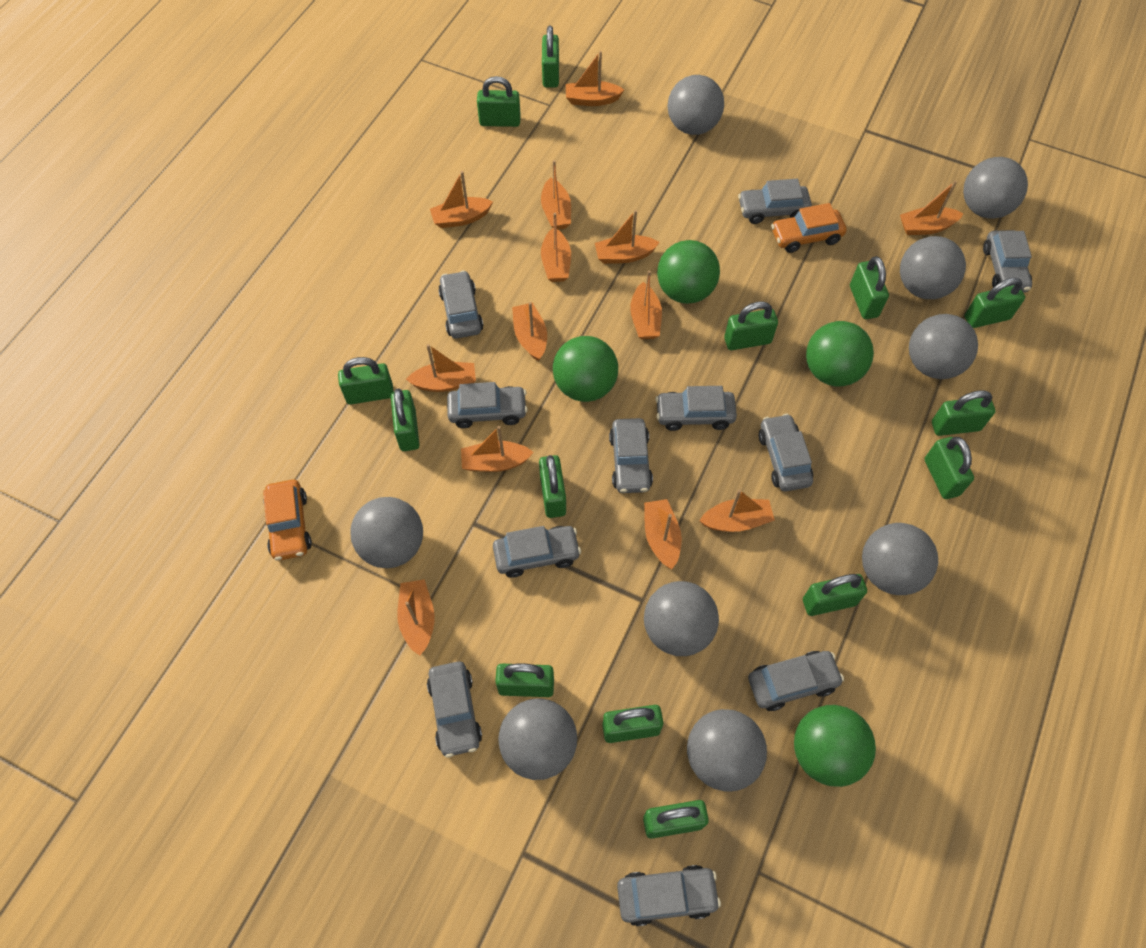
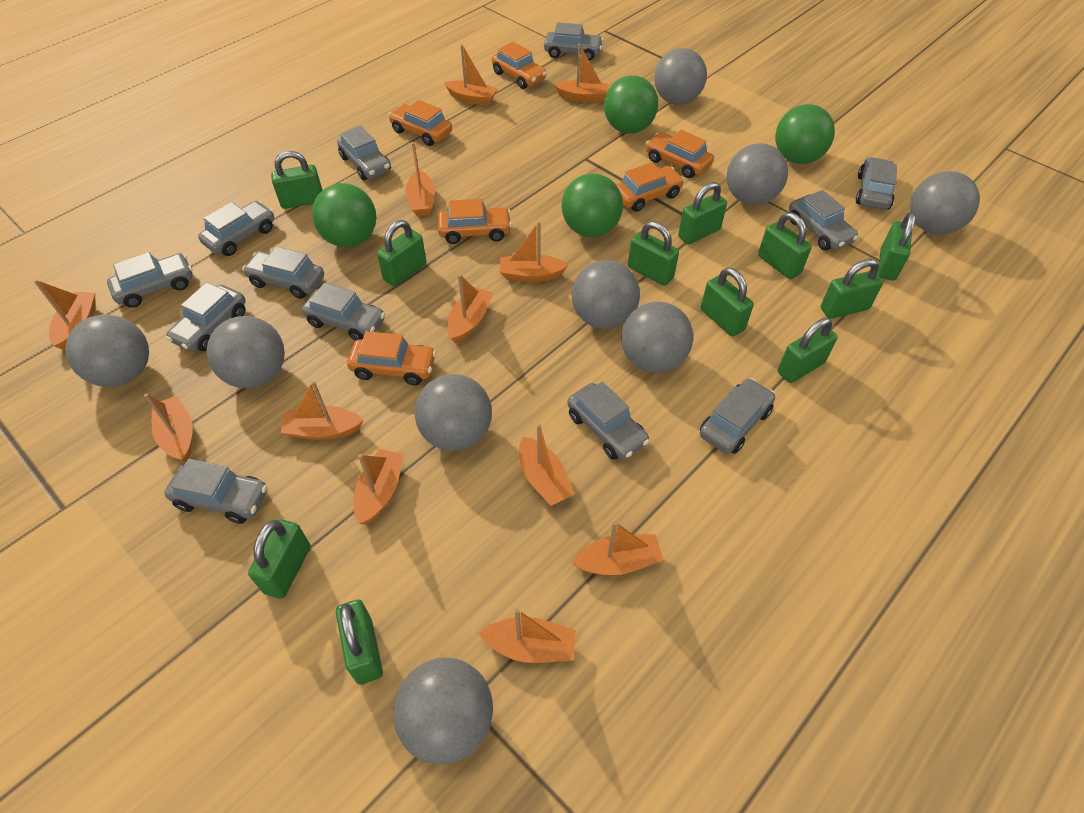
green padlock: 14 -> 11
grey car: 11 -> 12
orange boat: 13 -> 12
orange car: 2 -> 6

